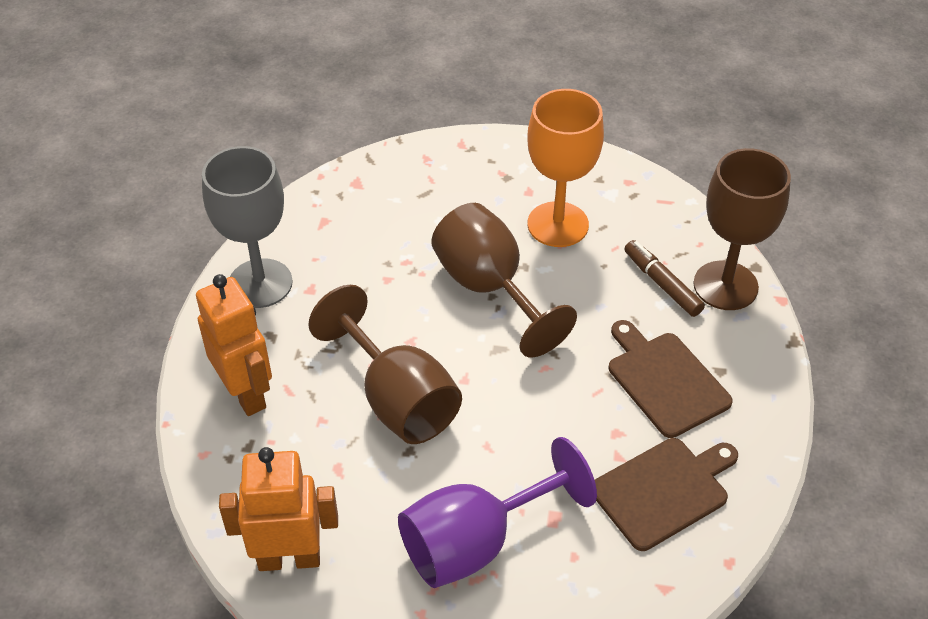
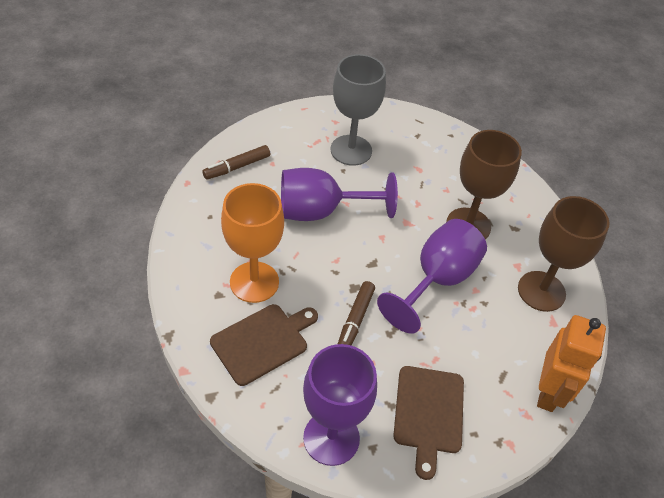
brown goblet: 3 -> 2
brown marker: 1 -> 2
orange robot: 2 -> 1
purple goblet: 1 -> 3

